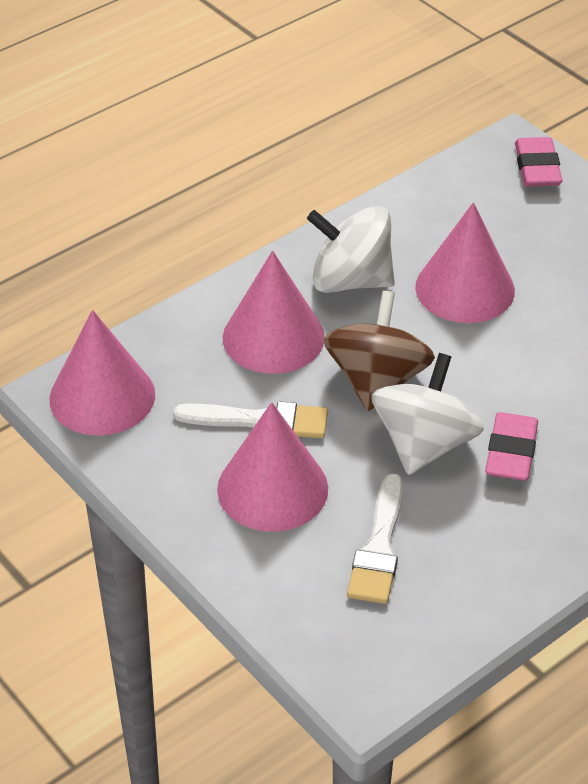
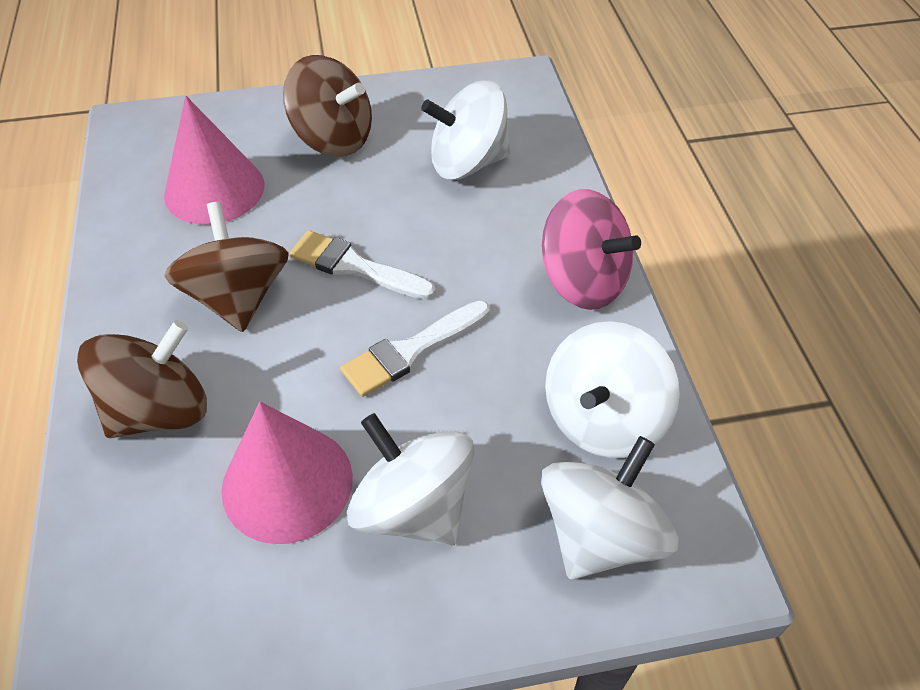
brown spinning top: 1 -> 3
pink cone: 4 -> 2
pink eraser: 2 -> 0
pink spinning top: 0 -> 1
white spinning top: 2 -> 4

